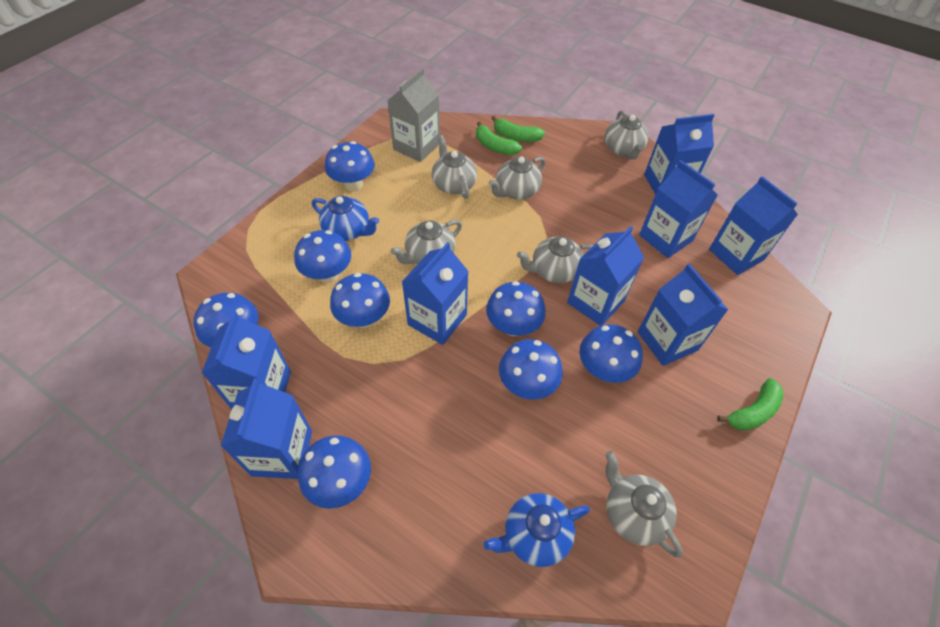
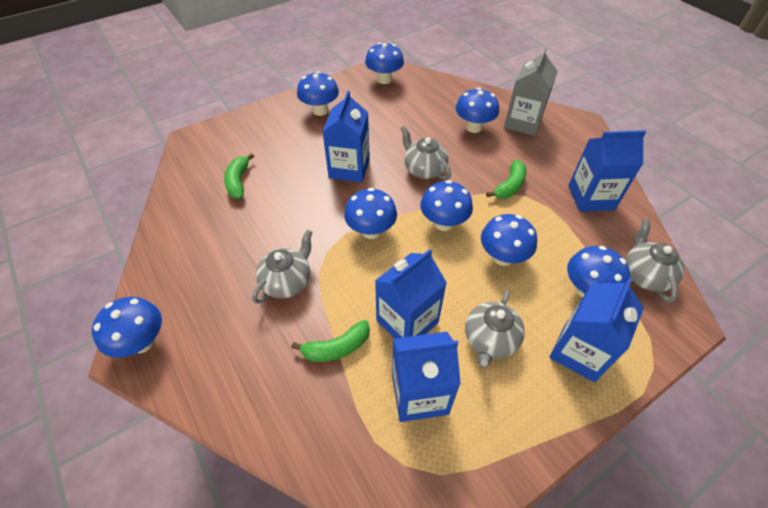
blue carton: 8 -> 5
blue teapot: 2 -> 0
grey teapot: 6 -> 4

